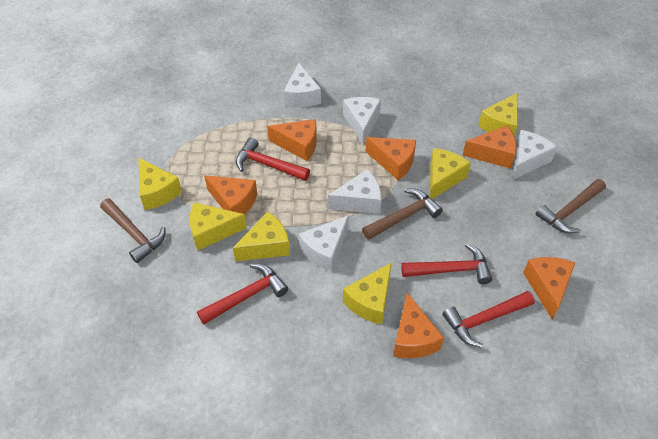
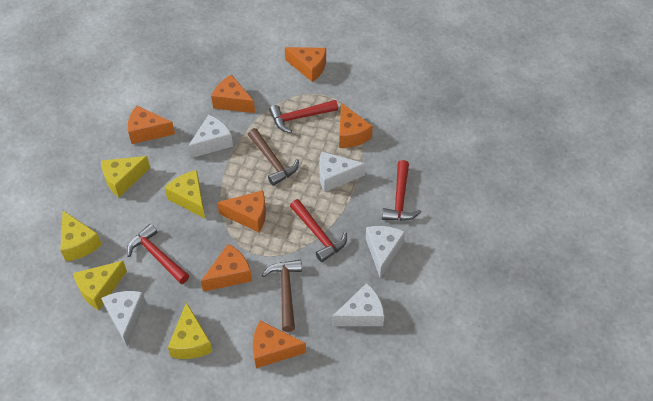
brown hammer: 3 -> 2
orange cheese: 6 -> 7
yellow cheese: 6 -> 5

